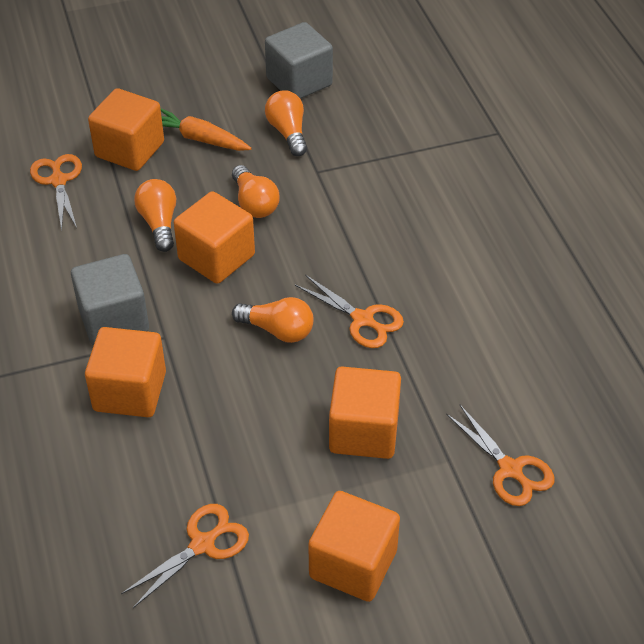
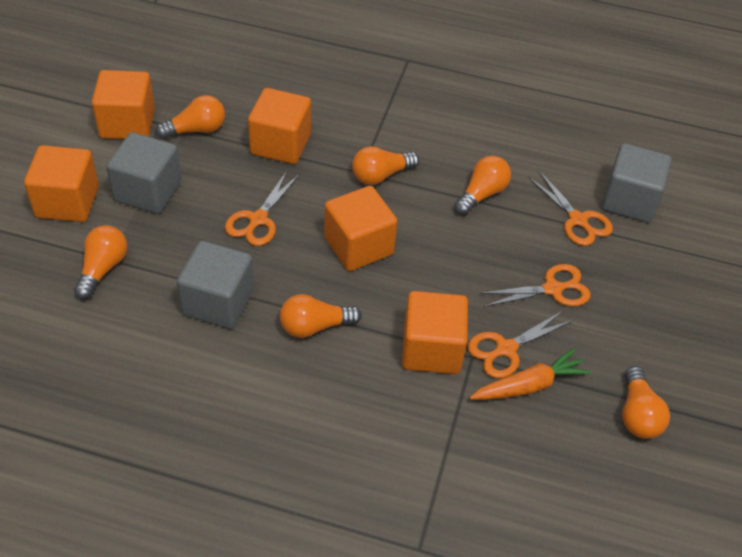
grey cube: 2 -> 3
orange light bulb: 4 -> 6

